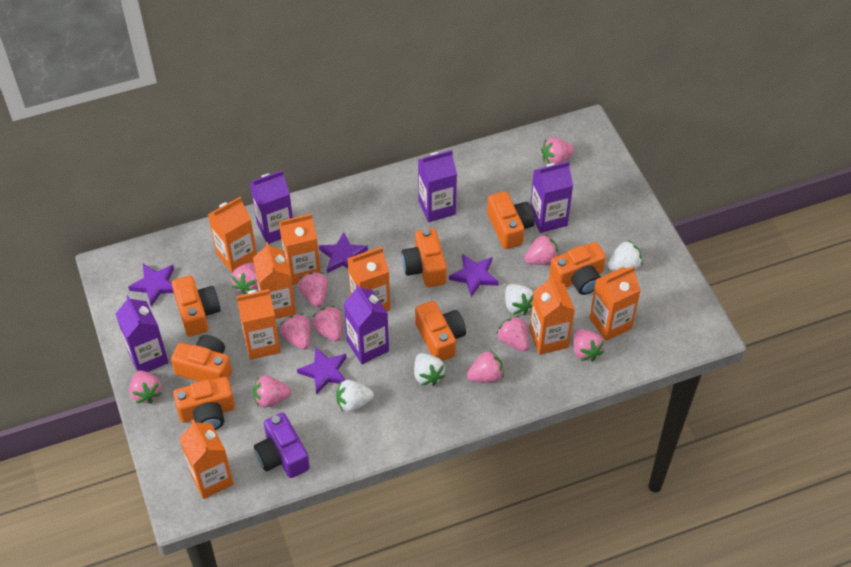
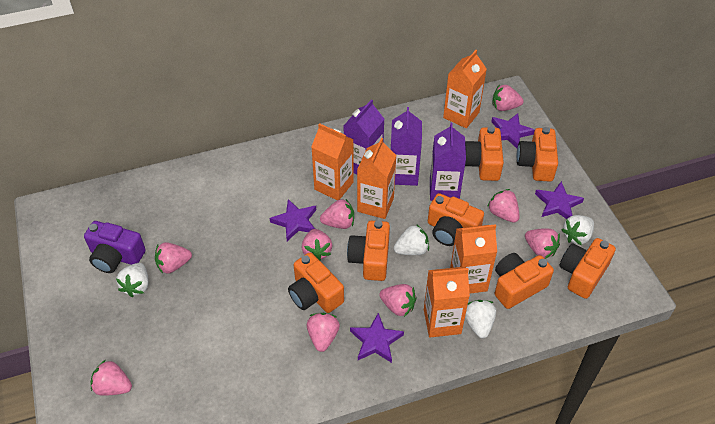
orange carton: 8 -> 5
pink strawberry: 11 -> 9
purple carton: 5 -> 3

